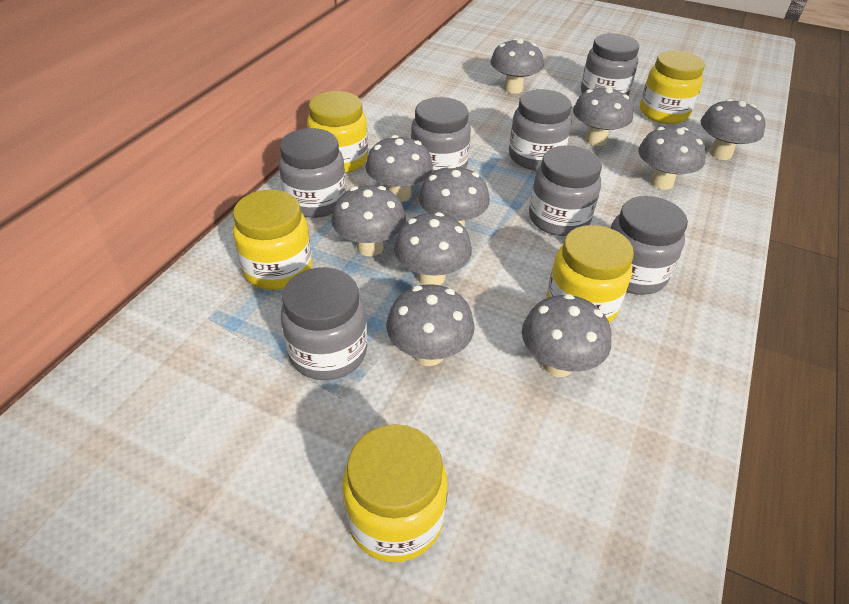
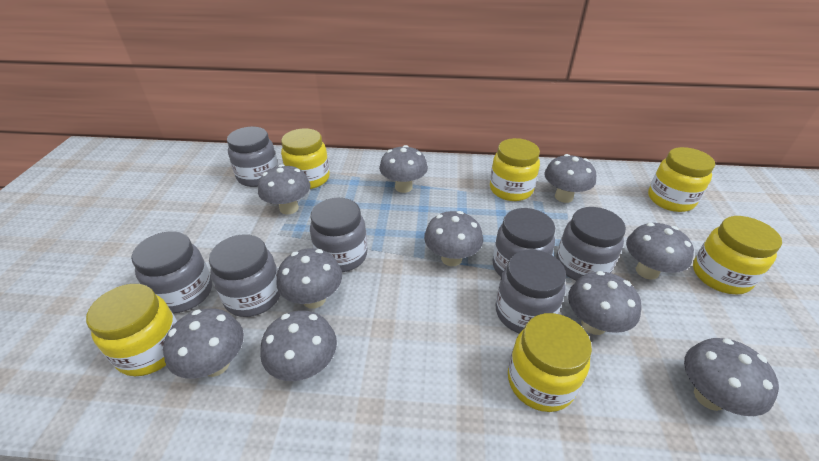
yellow jar: 5 -> 6

